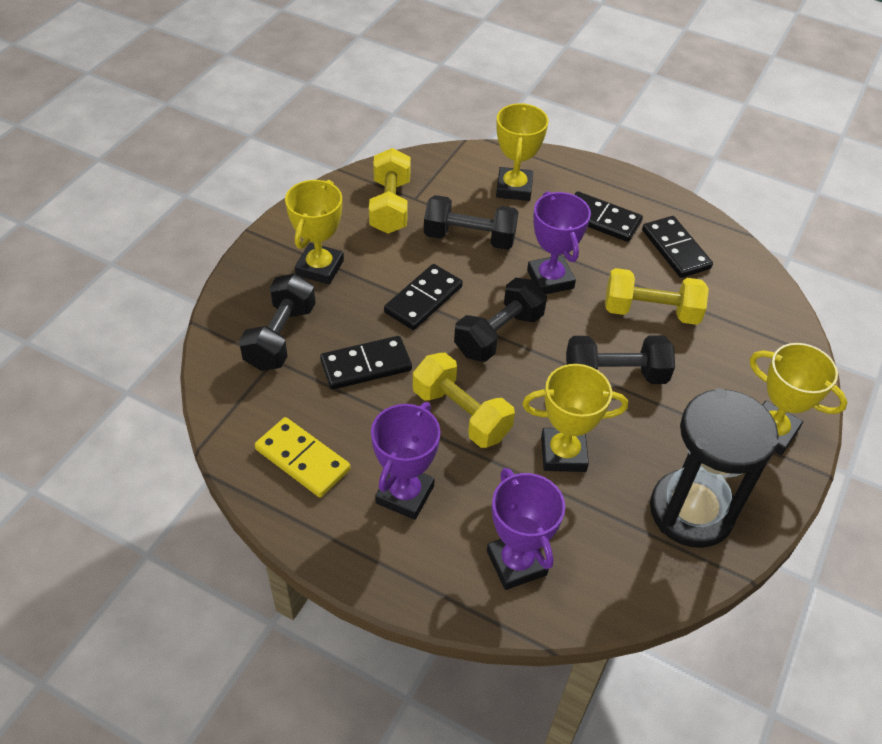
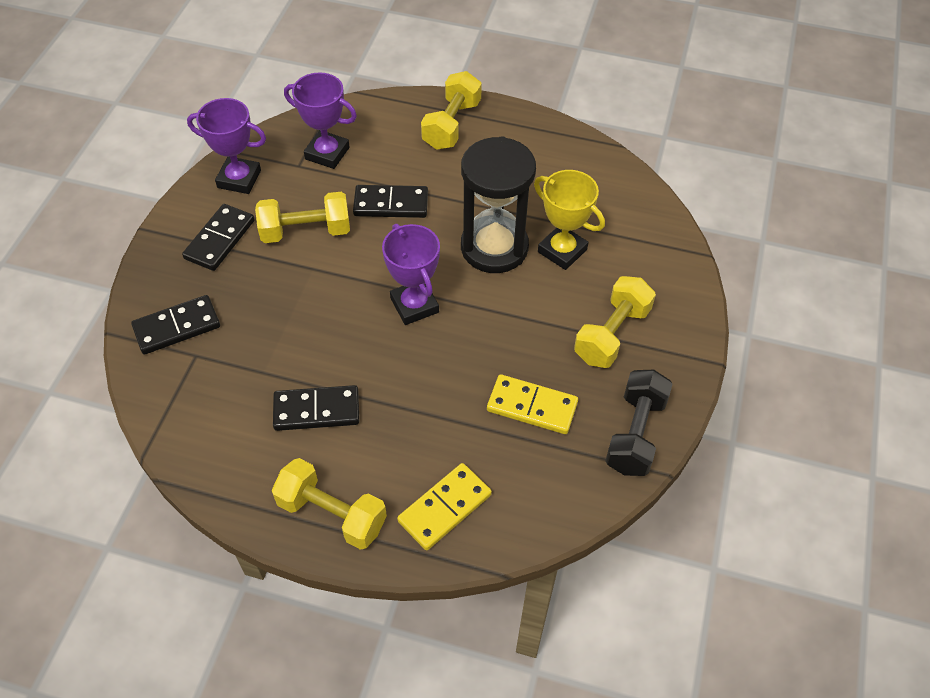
black dumbbell: 4 -> 1
yellow domino: 1 -> 2
yellow dumbbell: 3 -> 4
yellow trophy: 4 -> 1

